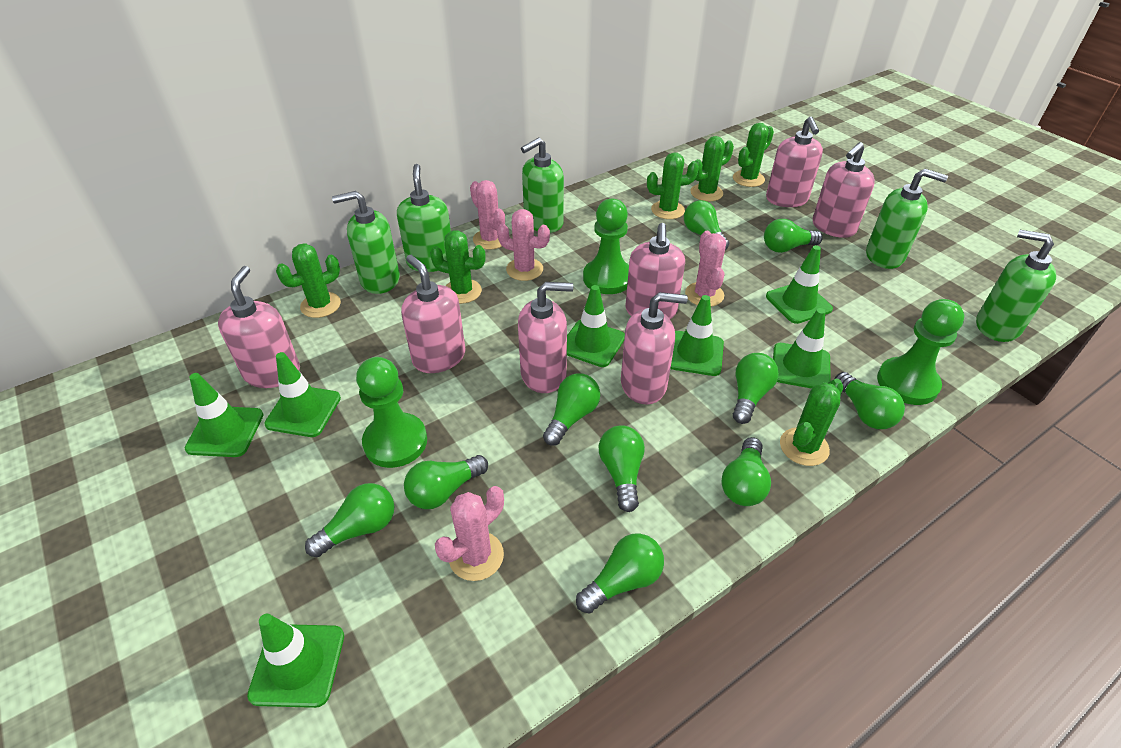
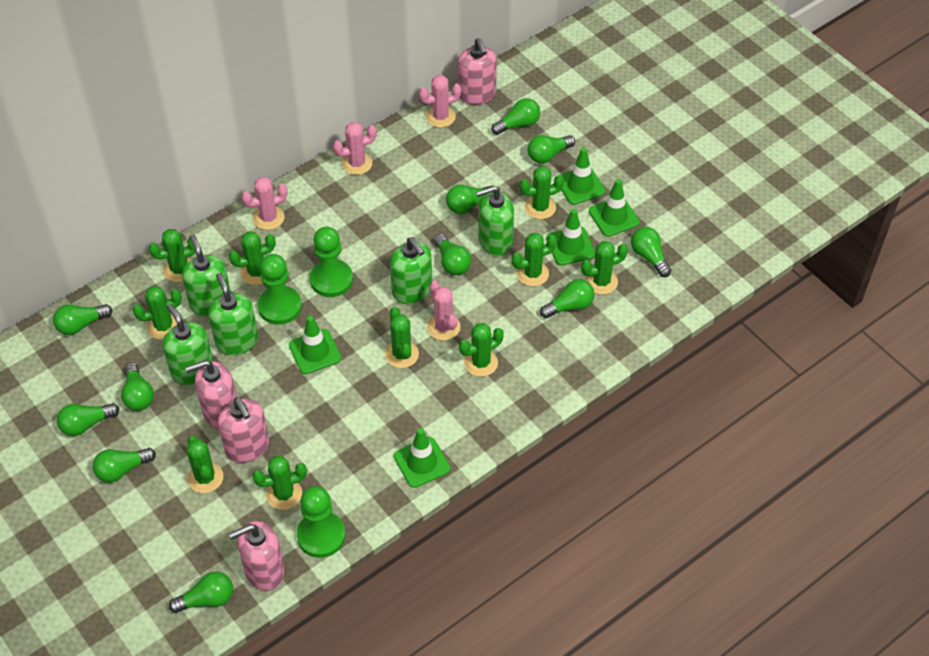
green cactus: 6 -> 10
green light bulb: 10 -> 11
green traffic cone: 7 -> 5
pink soap dispenser: 7 -> 4

